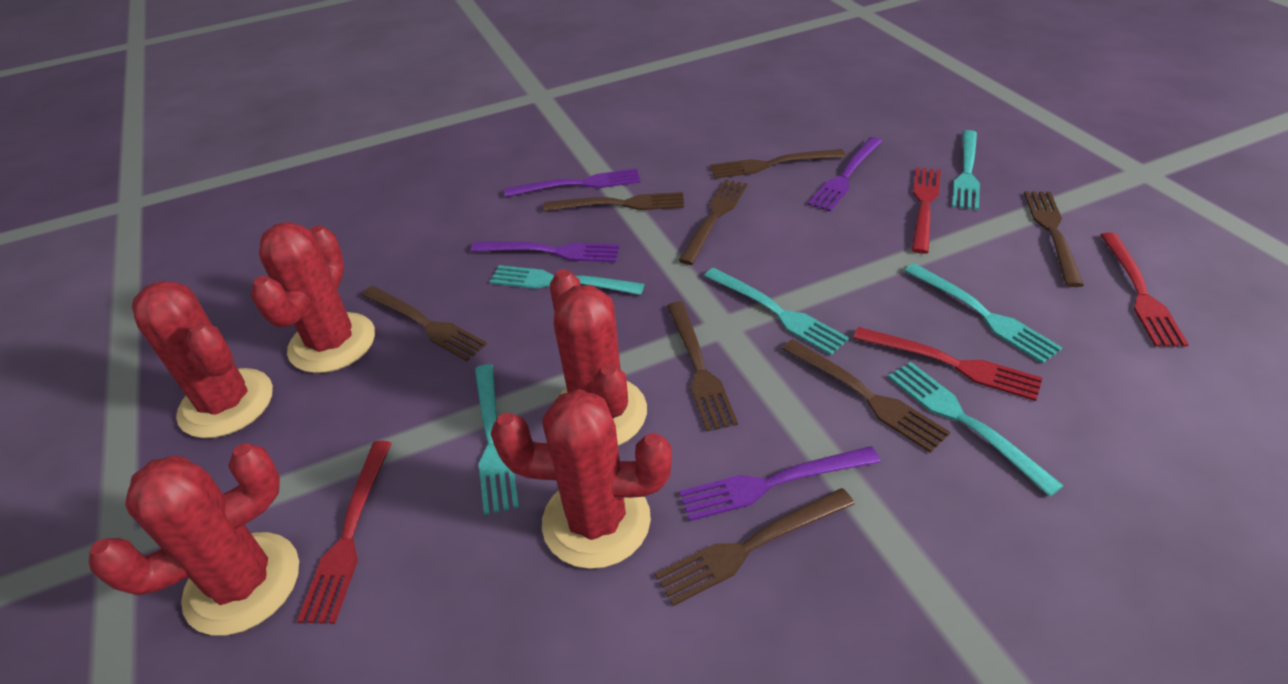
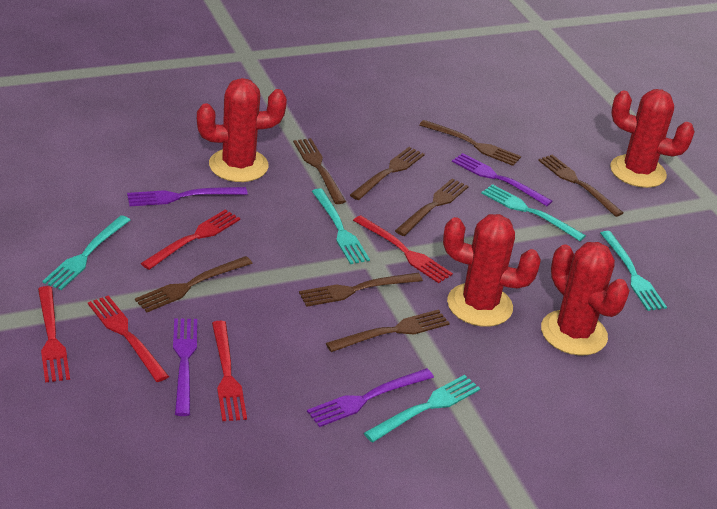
red cactus: 5 -> 4
red fork: 4 -> 5
turquoise fork: 6 -> 5

